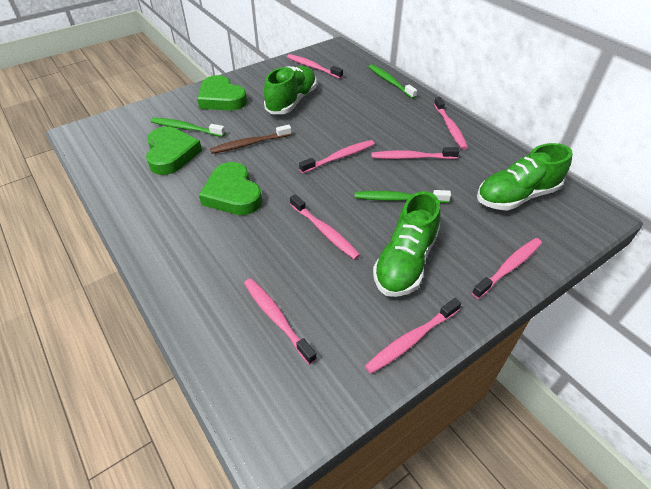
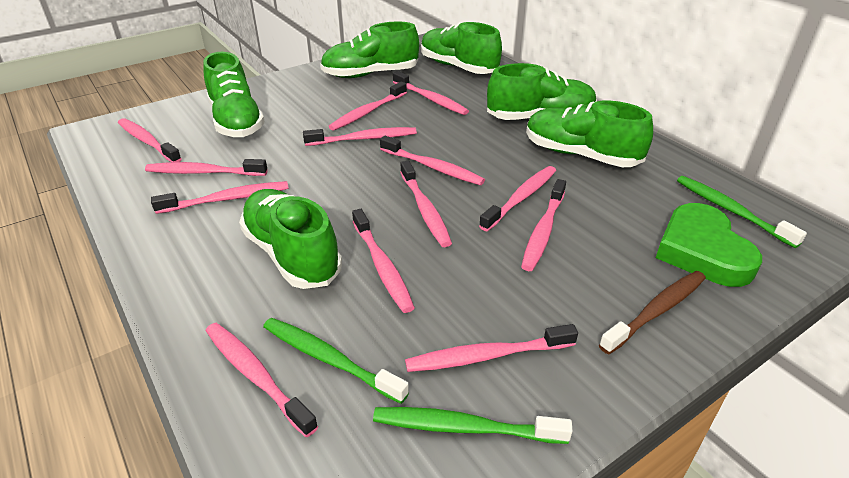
green heart: 3 -> 1
green shoe: 3 -> 6
pink toothbrush: 8 -> 13

